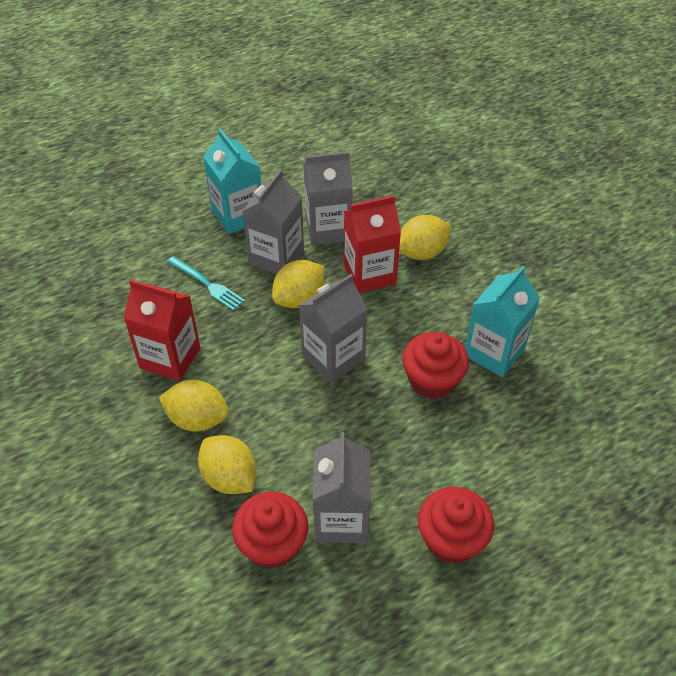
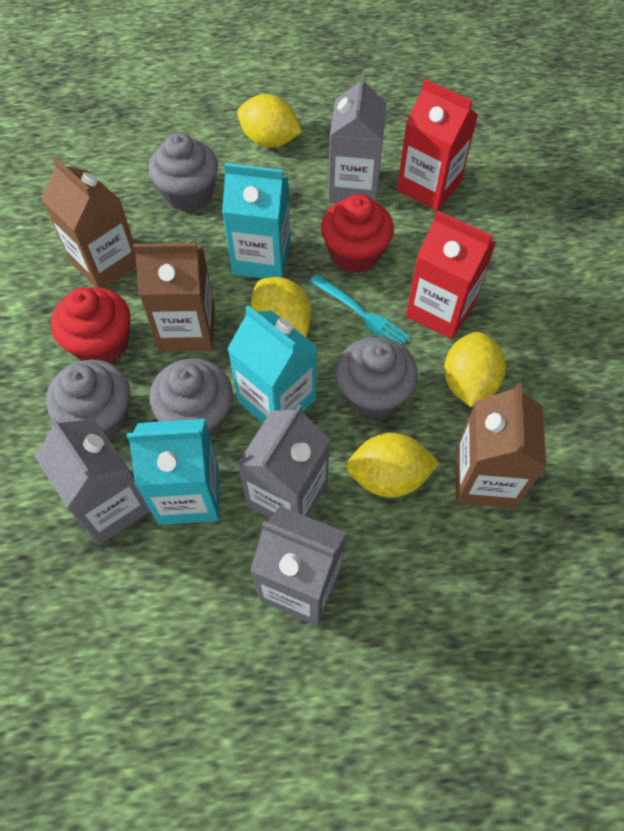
brown carton: 0 -> 3
grey cupcake: 0 -> 4
red cupcake: 3 -> 2
turquoise carton: 2 -> 3

